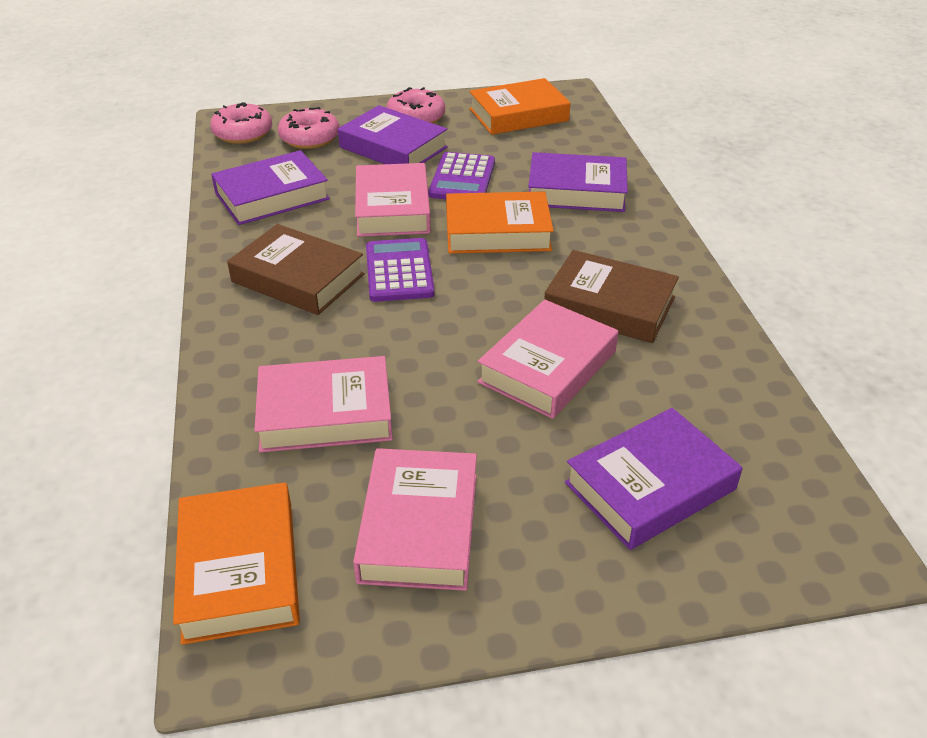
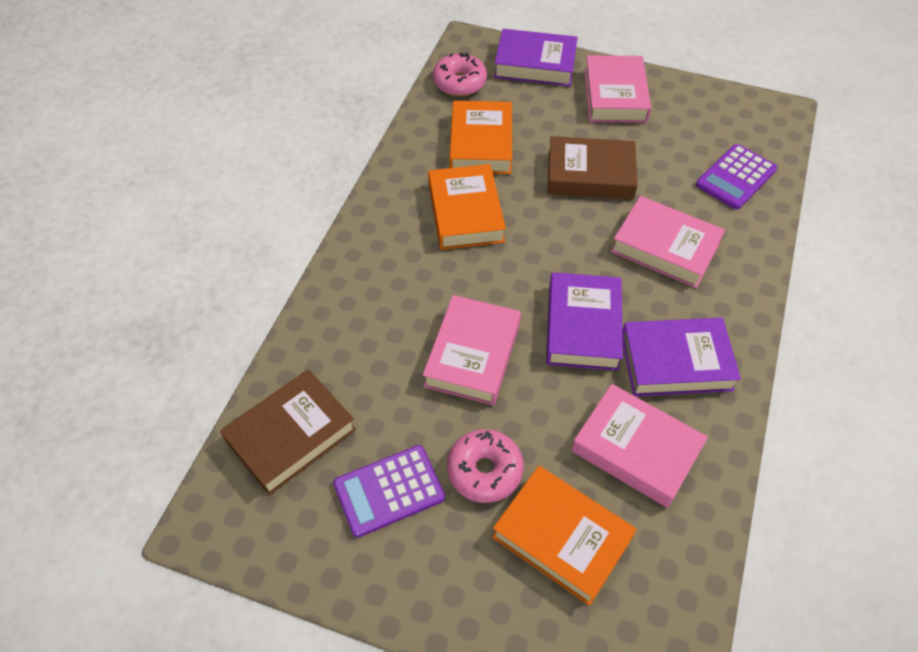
pink donut: 3 -> 2
purple book: 4 -> 3

